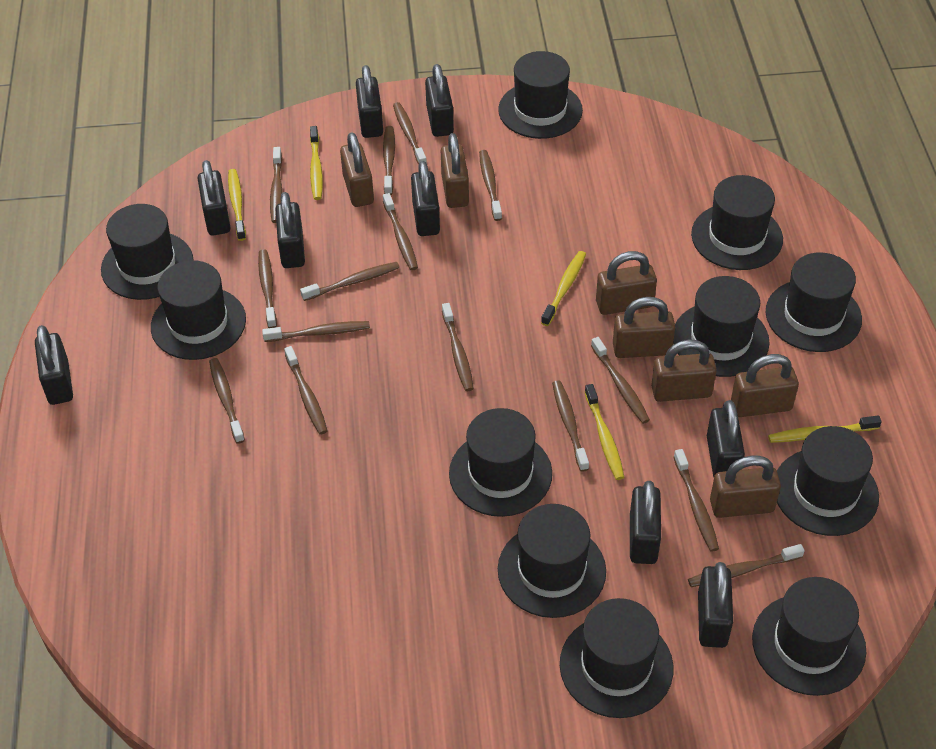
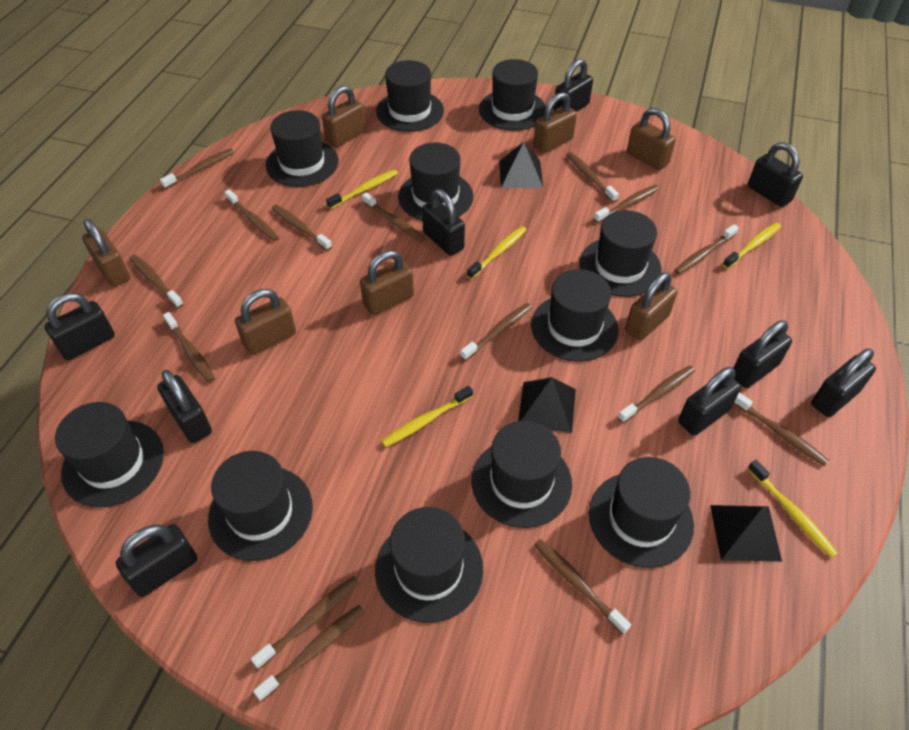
black pyramid: 0 -> 3

